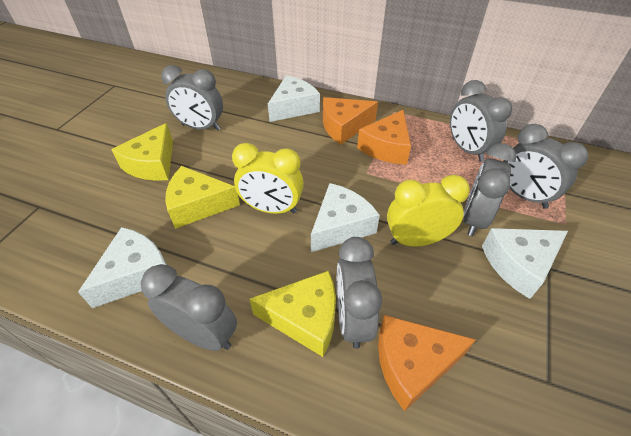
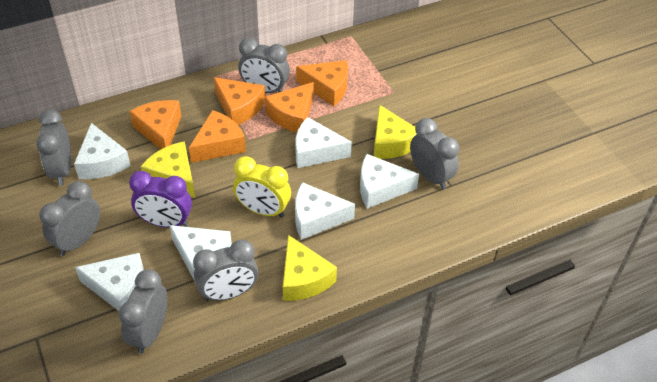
orange cheese: 3 -> 5
purple clock: 0 -> 1
white cheese: 4 -> 6
yellow clock: 2 -> 1

